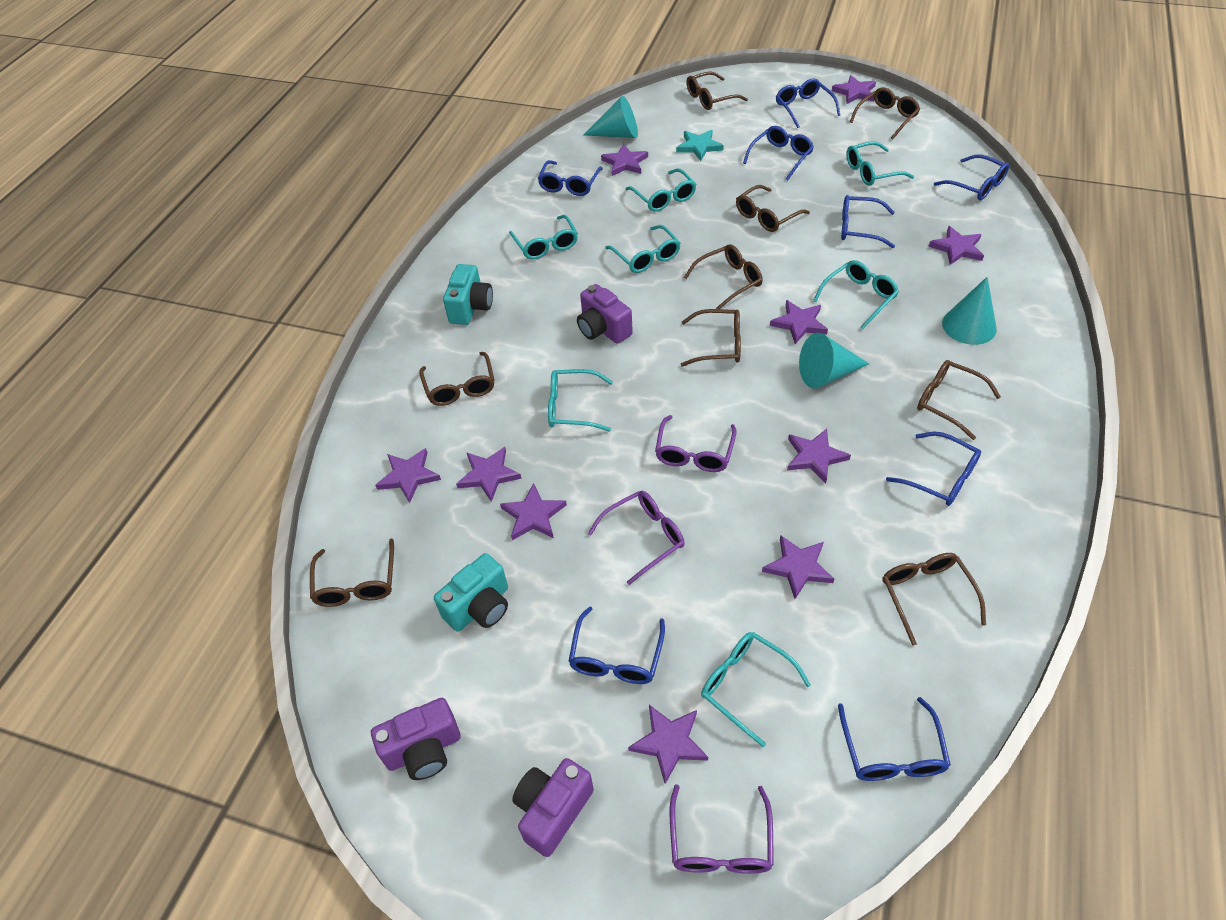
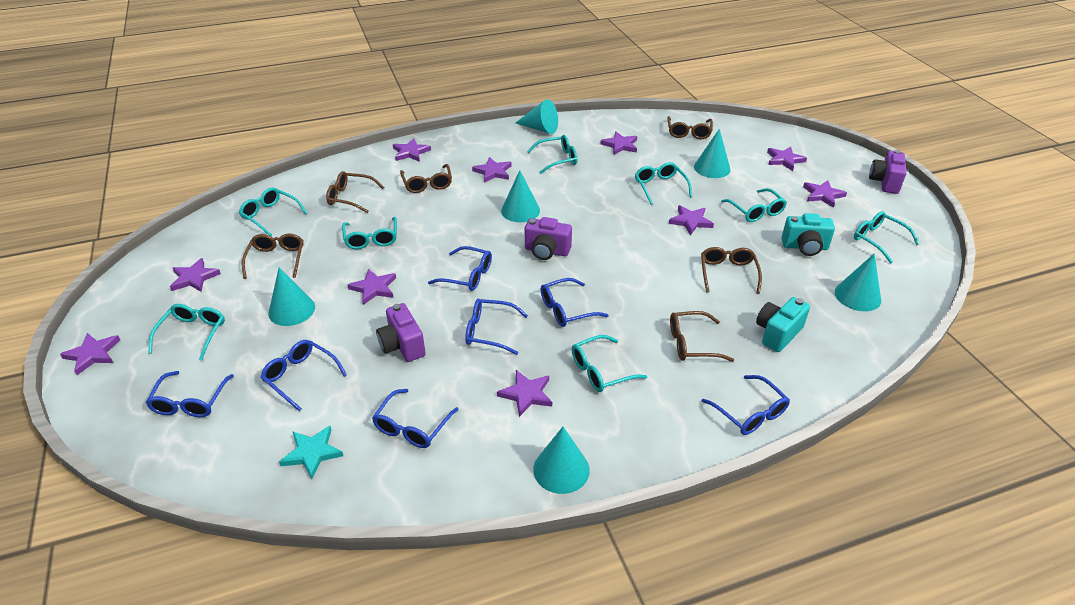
blue glasses: 8 -> 7
brown glasses: 9 -> 6
purple glasses: 3 -> 0
turquoise cone: 3 -> 6
turquoise glasses: 7 -> 8

